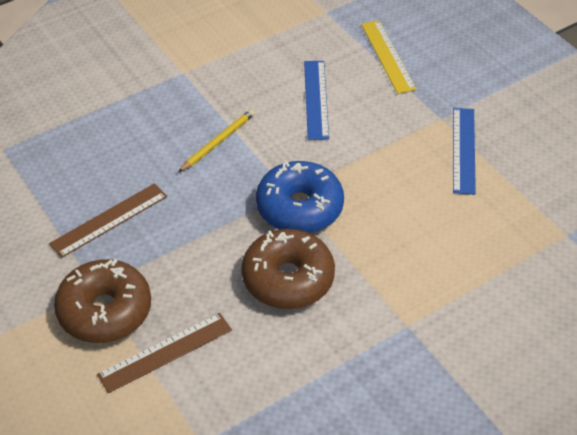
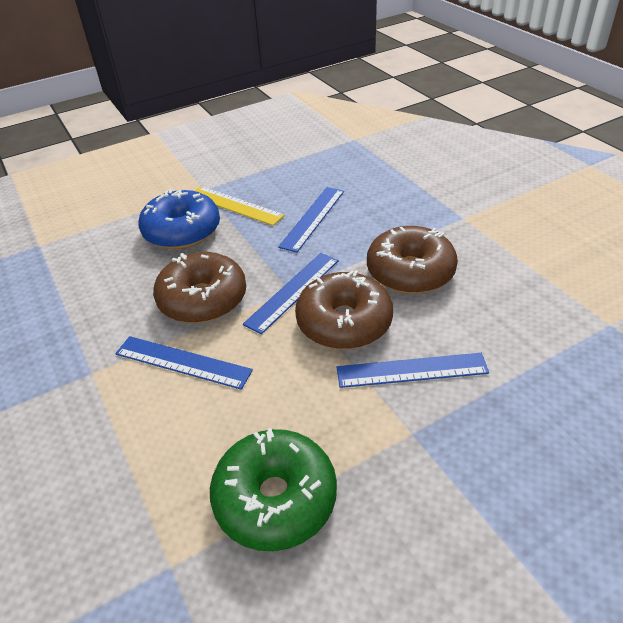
blue ruler: 2 -> 4
brown donut: 2 -> 3
brown ruler: 2 -> 0
green donut: 0 -> 1
yellow pencil: 1 -> 0

